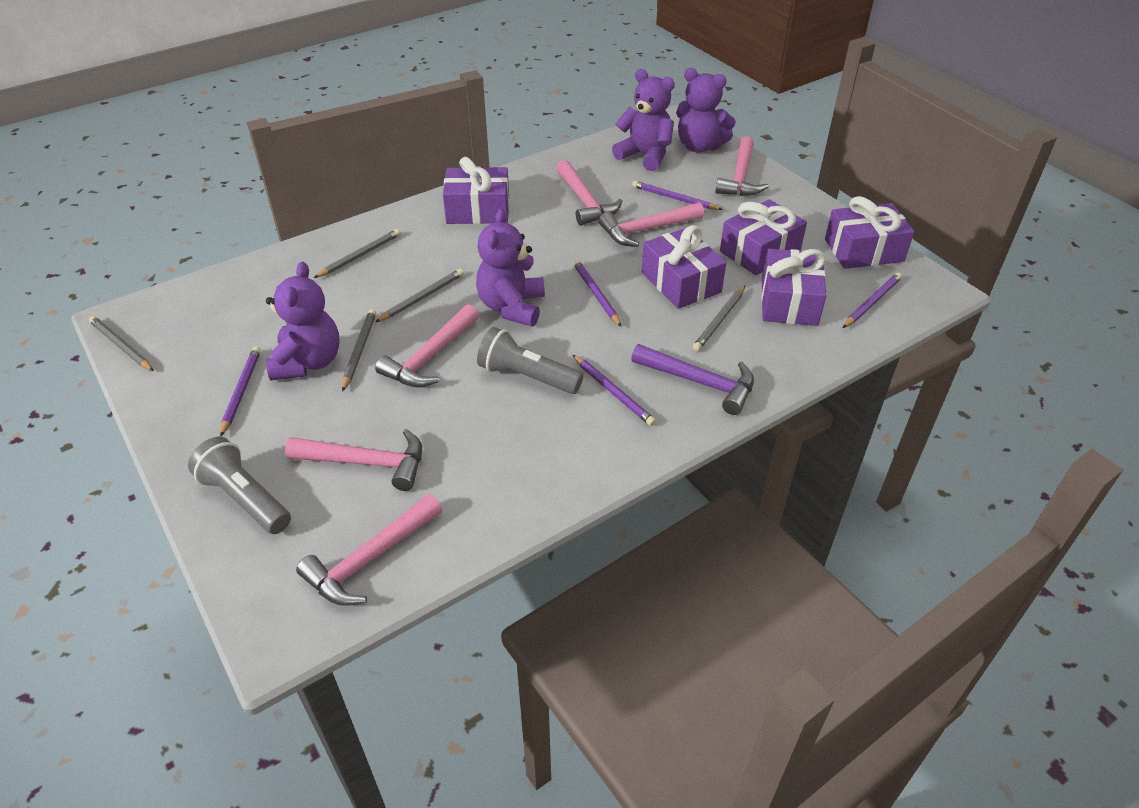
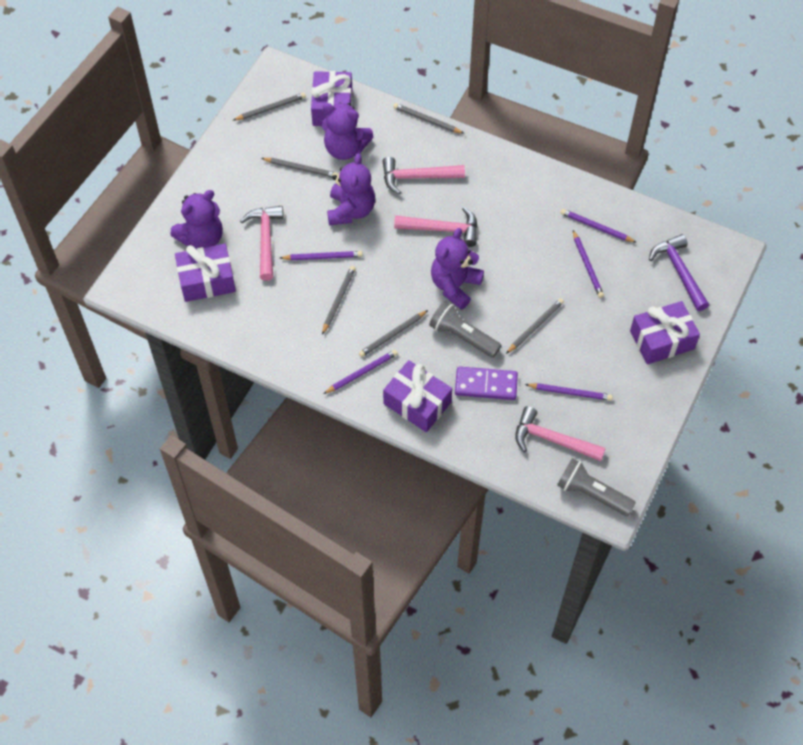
grey pencil: 5 -> 6
pink hammer: 6 -> 4
purple domino: 0 -> 1
purple gift: 5 -> 4

